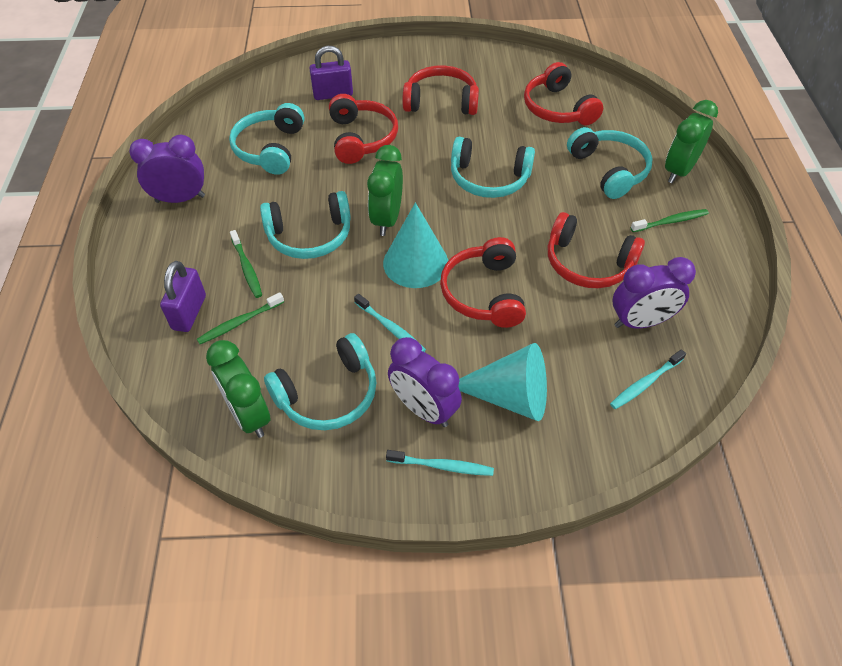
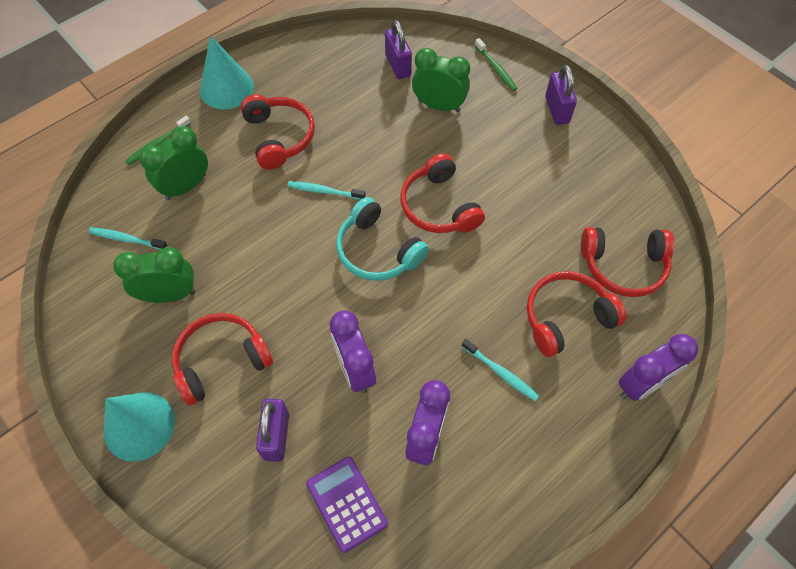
green toothbrush: 3 -> 2
purple calculator: 0 -> 1
purple padlock: 2 -> 3
turquoise headphones: 5 -> 1

